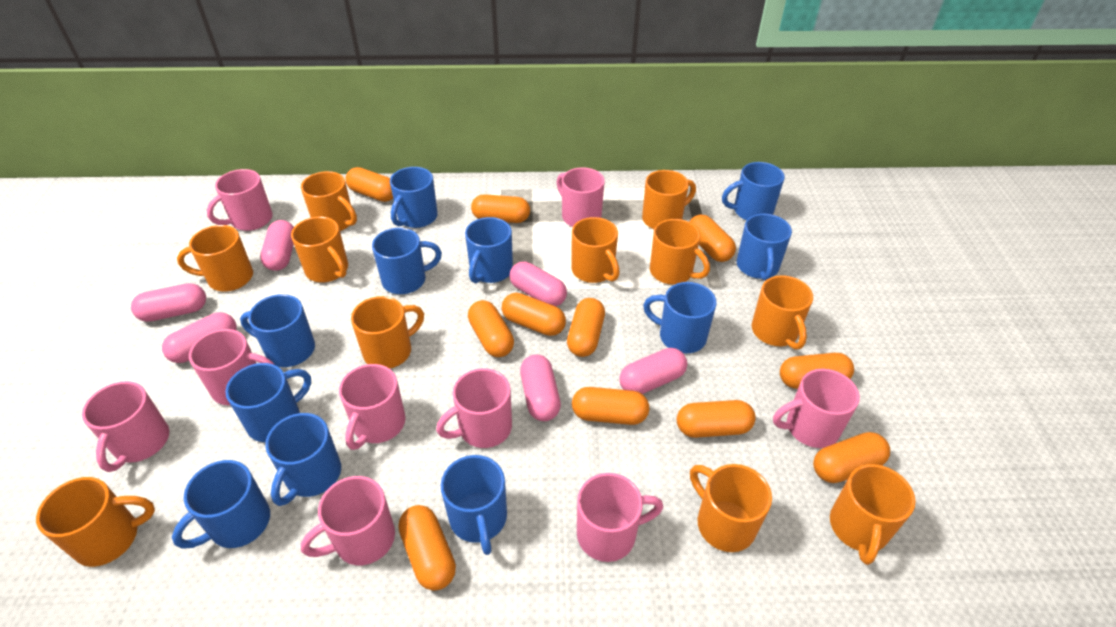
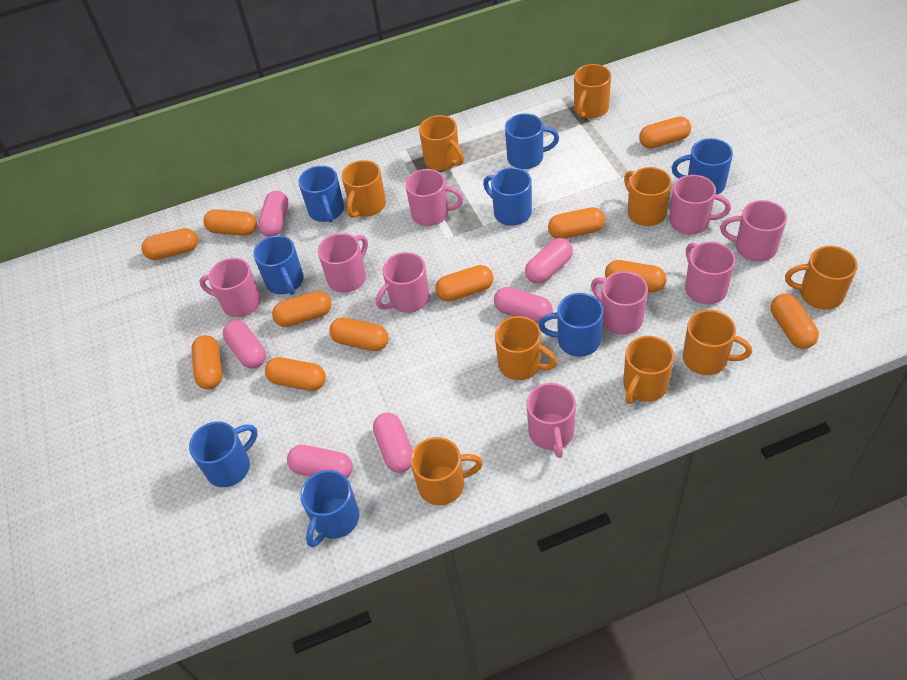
blue mug: 11 -> 8
orange mug: 11 -> 9

